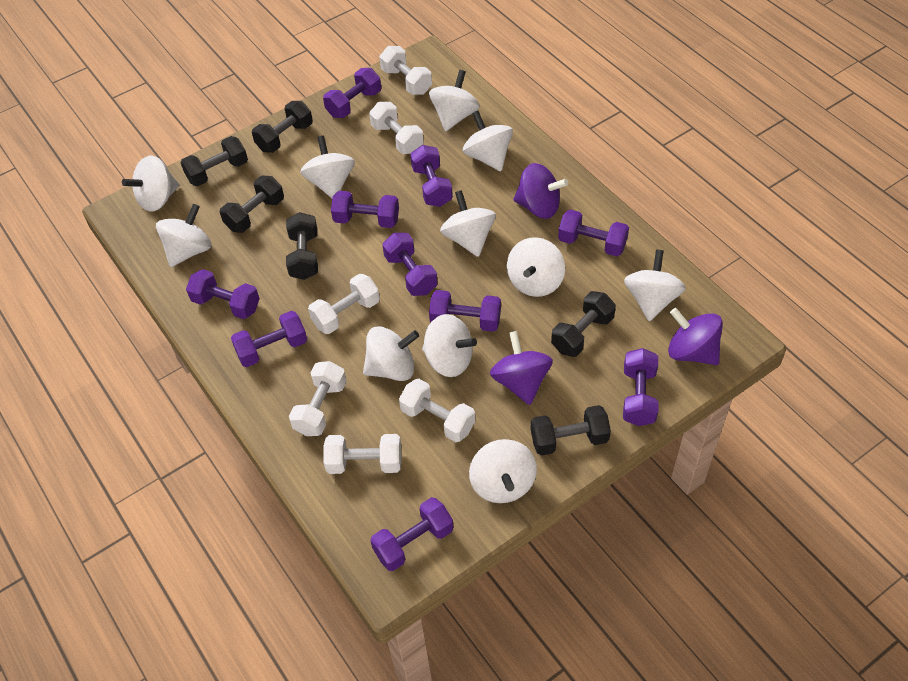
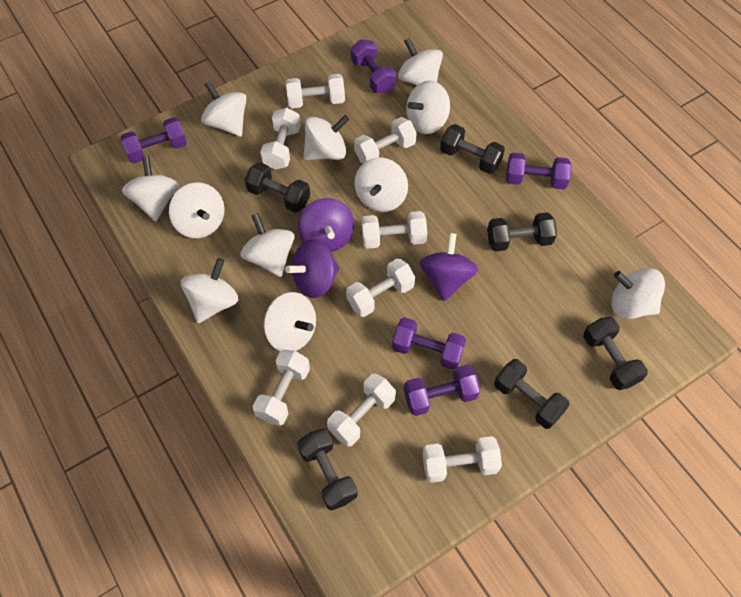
purple dumbbell: 10 -> 5
white dumbbell: 6 -> 8

